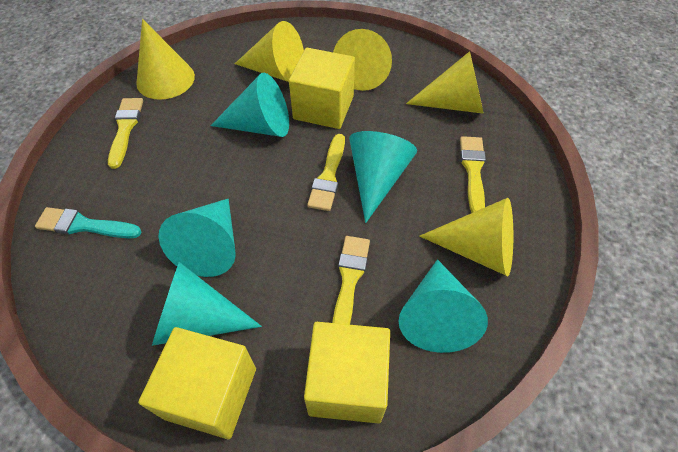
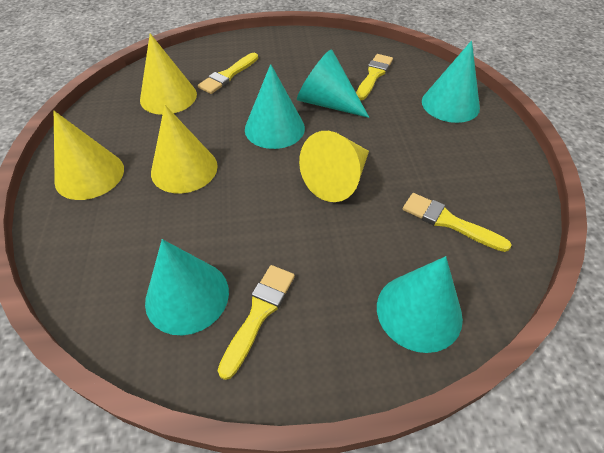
turquoise brush: 1 -> 0
yellow cone: 5 -> 4
yellow cube: 3 -> 0

